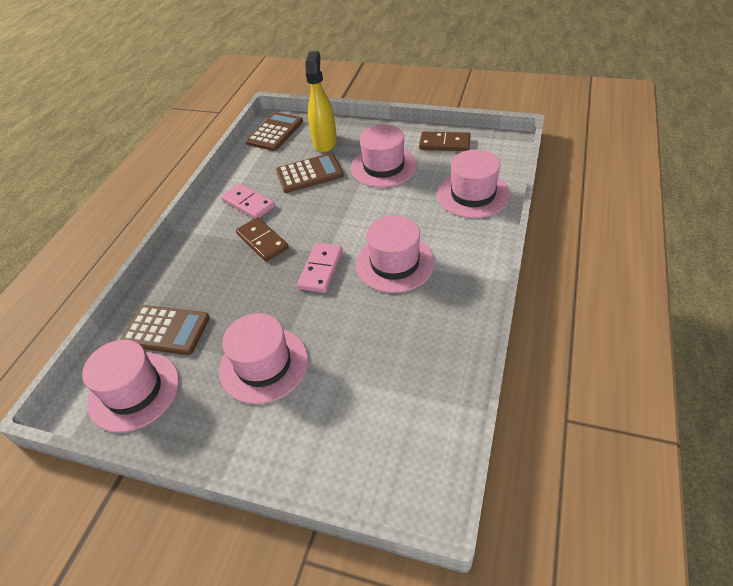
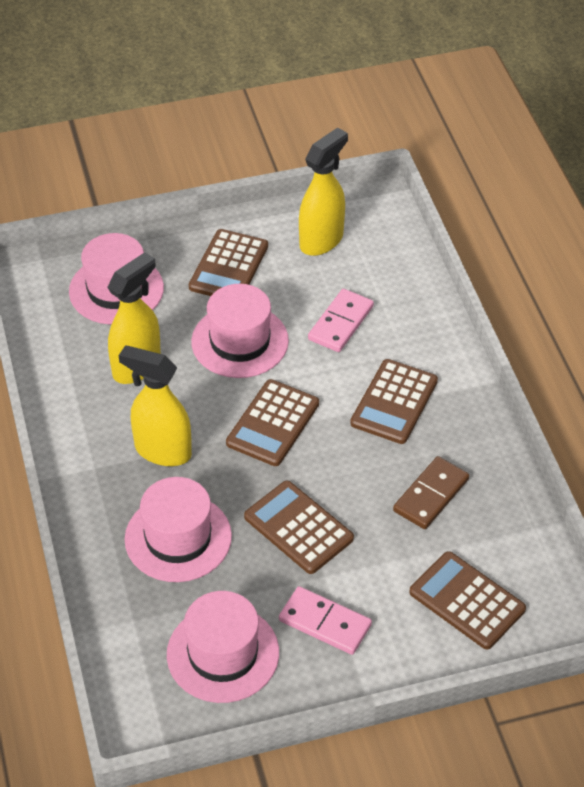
brown calculator: 3 -> 5
brown domino: 2 -> 1
pink hat: 5 -> 4
yellow spray bottle: 1 -> 3

